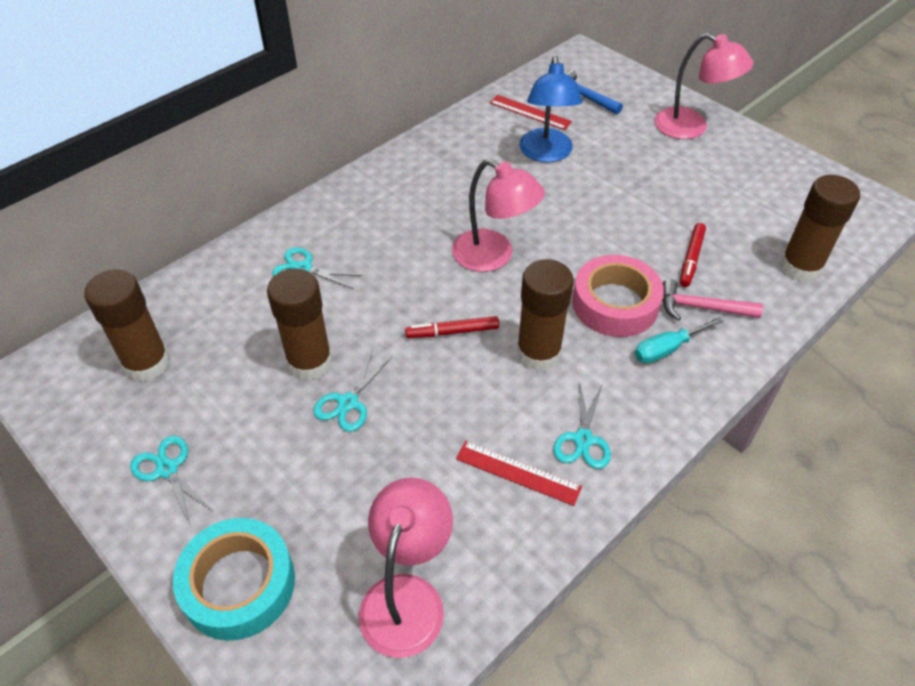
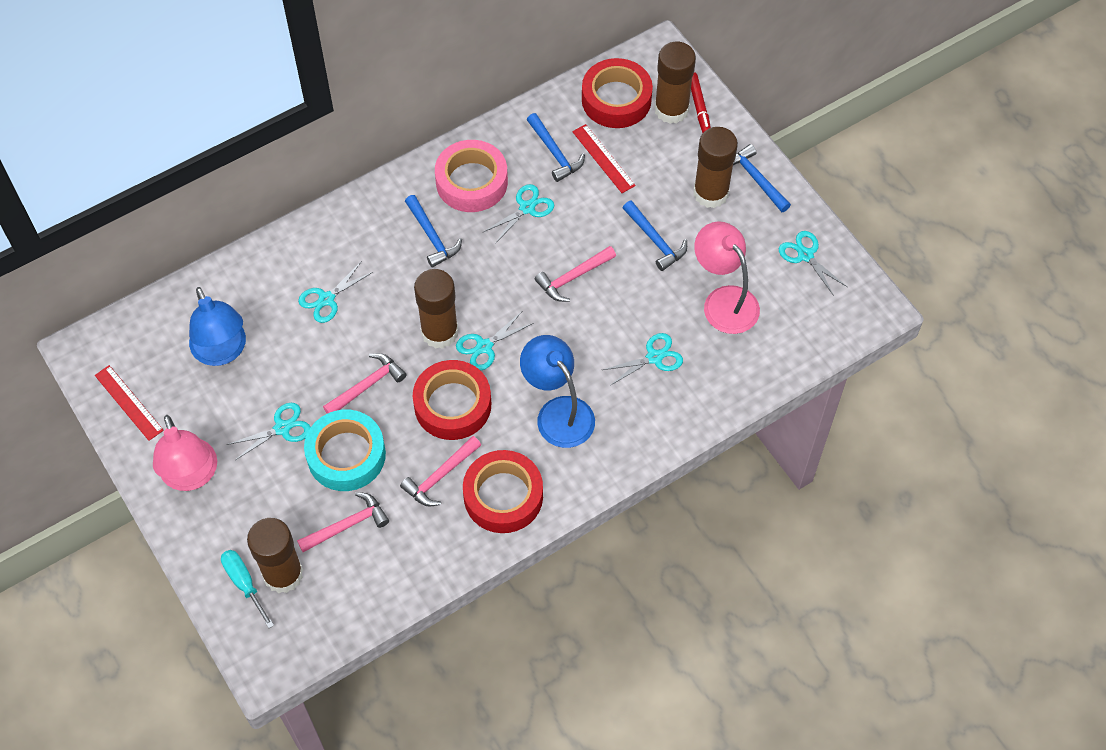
blue hammer: 1 -> 4
blue lamp: 1 -> 2
pink hammer: 1 -> 4
pink lamp: 3 -> 2
red marker: 2 -> 1
red tape: 0 -> 3
turquoise scissors: 4 -> 6

